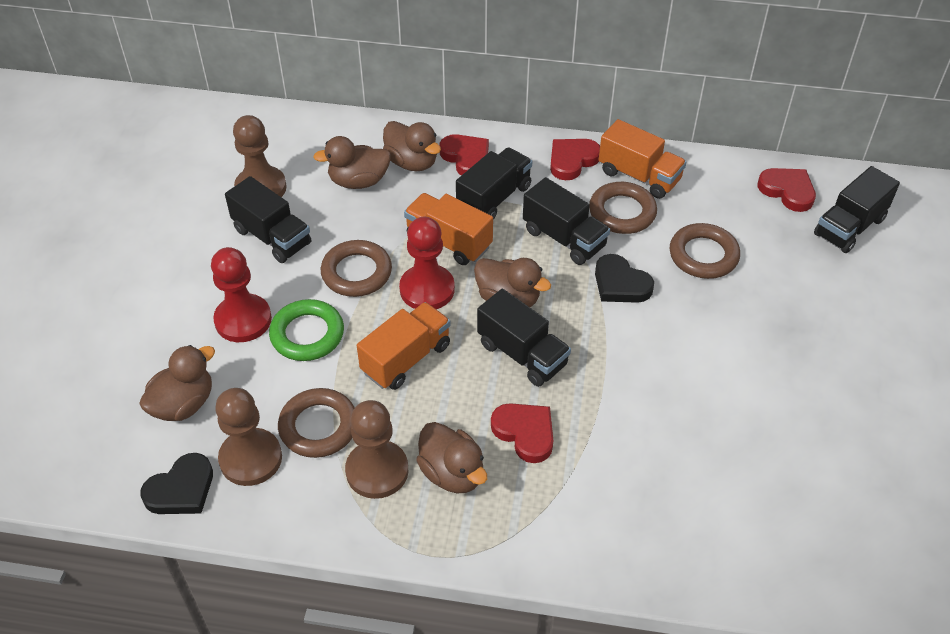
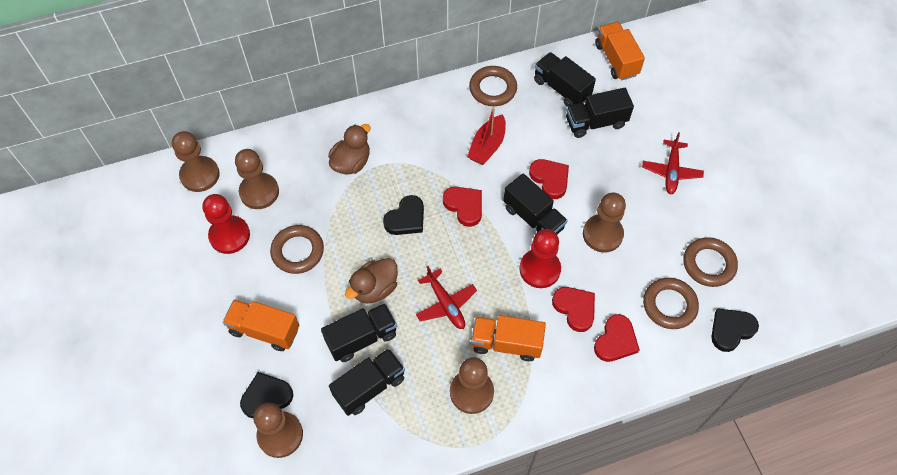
black heart: 2 -> 3
brown duck: 5 -> 2
brown pawn: 3 -> 5
green ring: 1 -> 0
red boat: 0 -> 1
red plane: 0 -> 2

